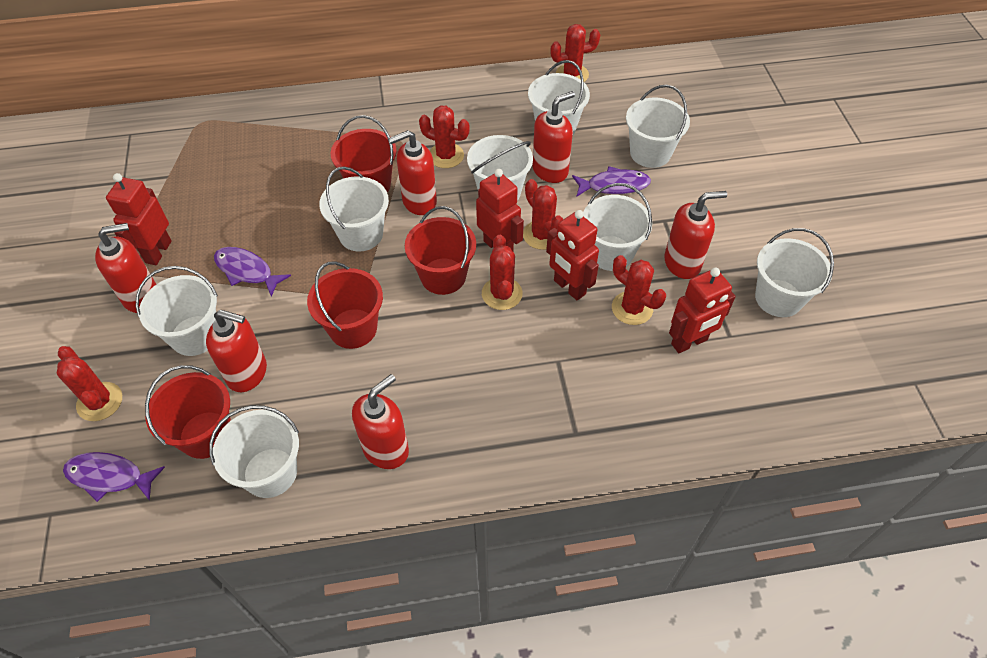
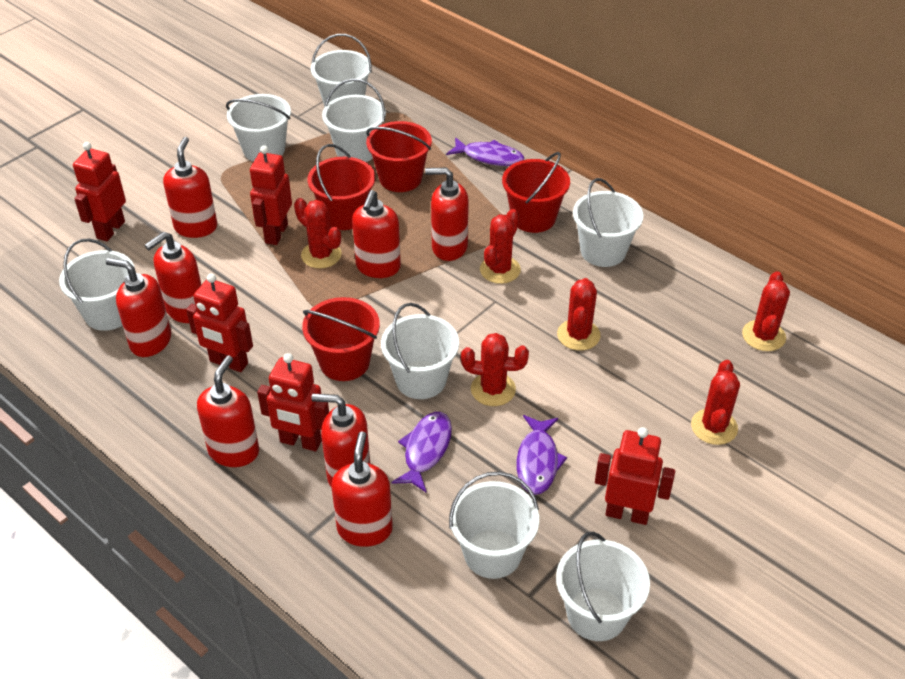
red robot: 4 -> 5
red soap dispenser: 6 -> 8

